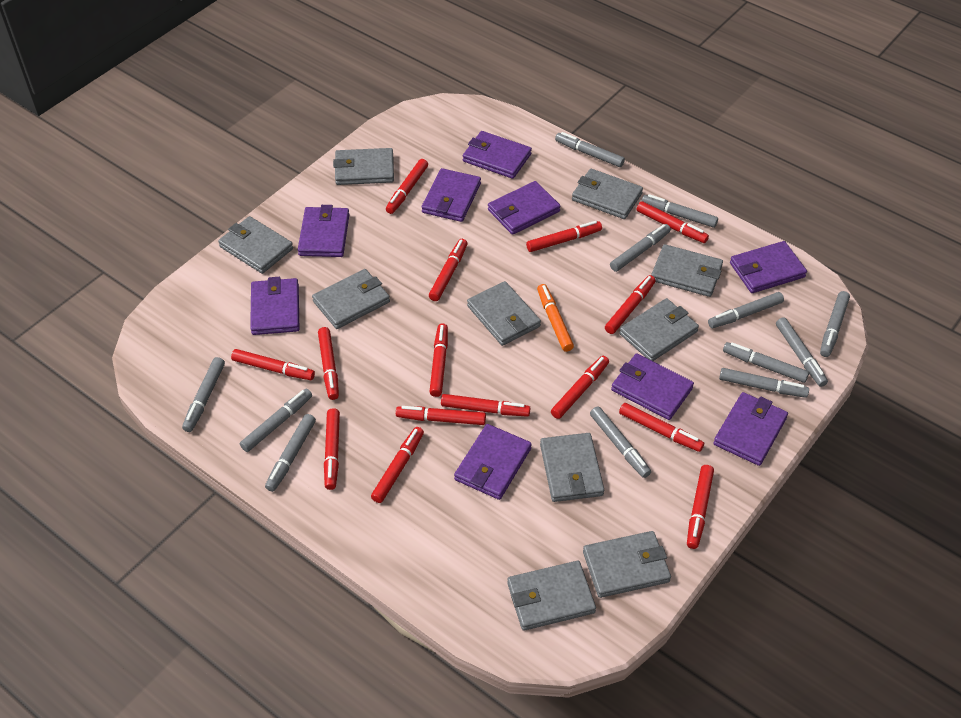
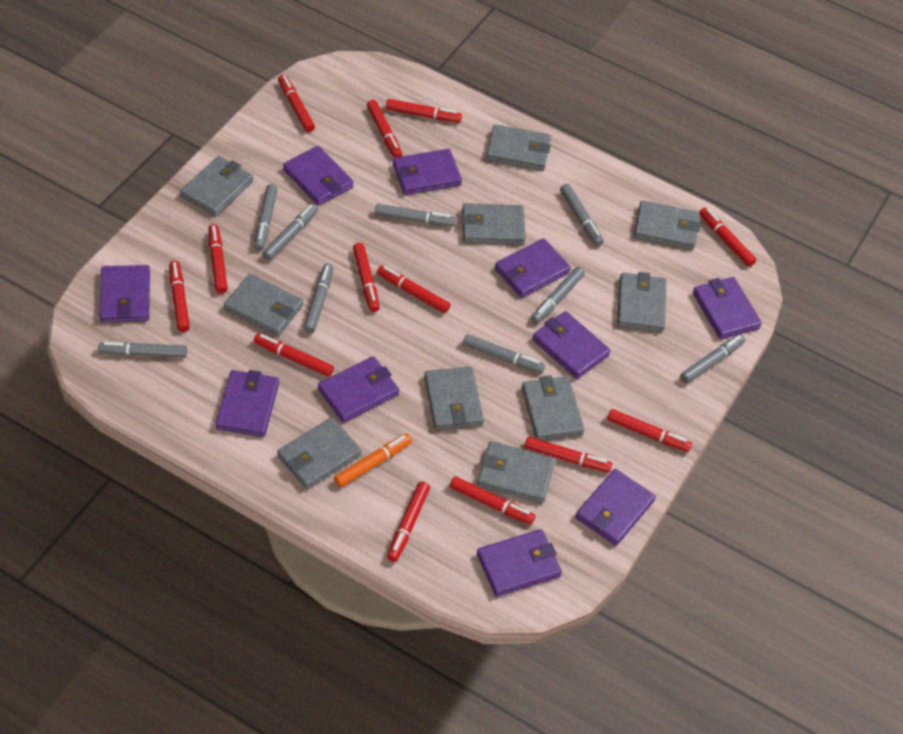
grey marker: 12 -> 9
purple wallet: 9 -> 10
red marker: 15 -> 13

